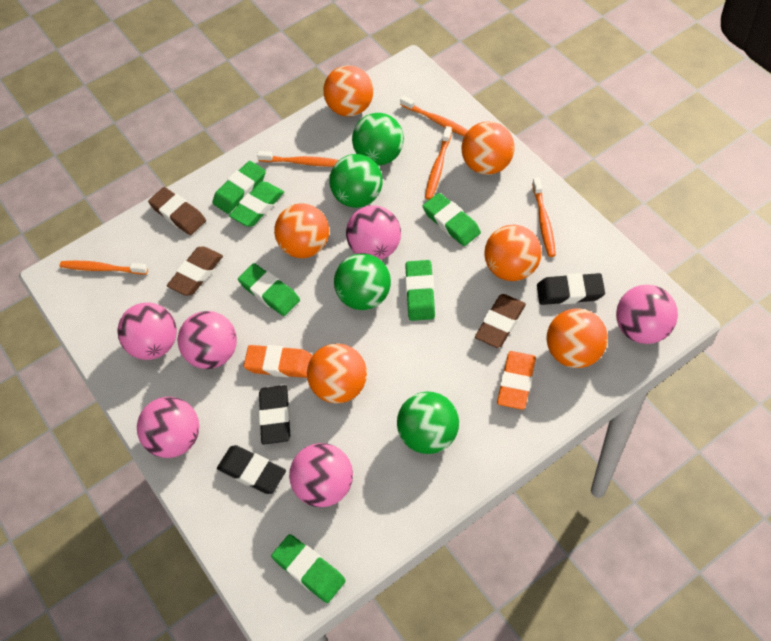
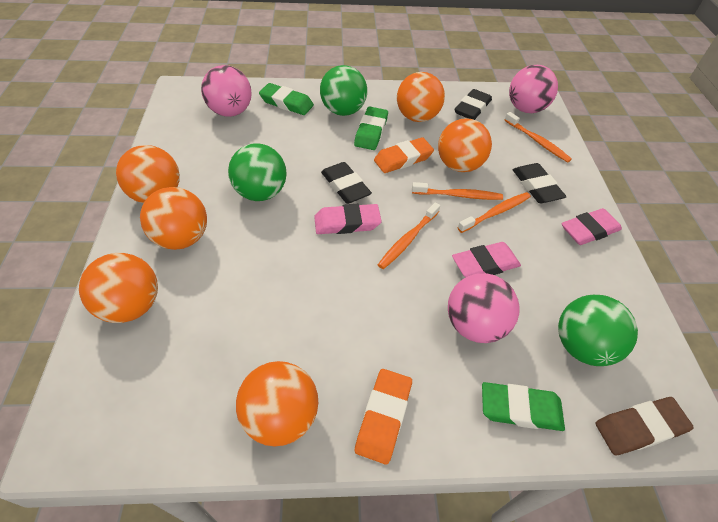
brown eraser: 3 -> 1
green ball: 4 -> 3
green eraser: 6 -> 3
orange toothbrush: 5 -> 4
pink ball: 6 -> 3
pink eraser: 0 -> 3

